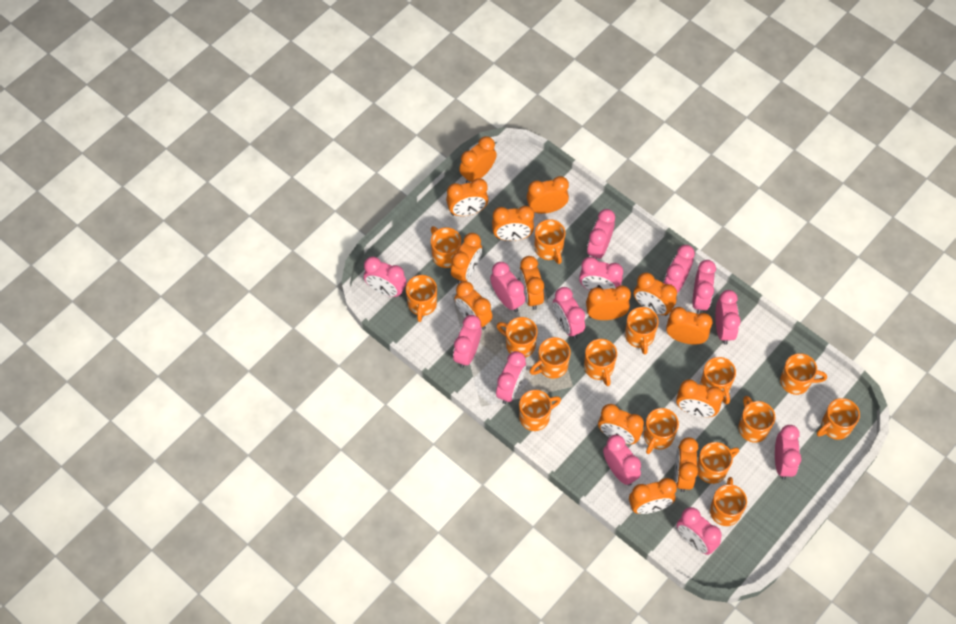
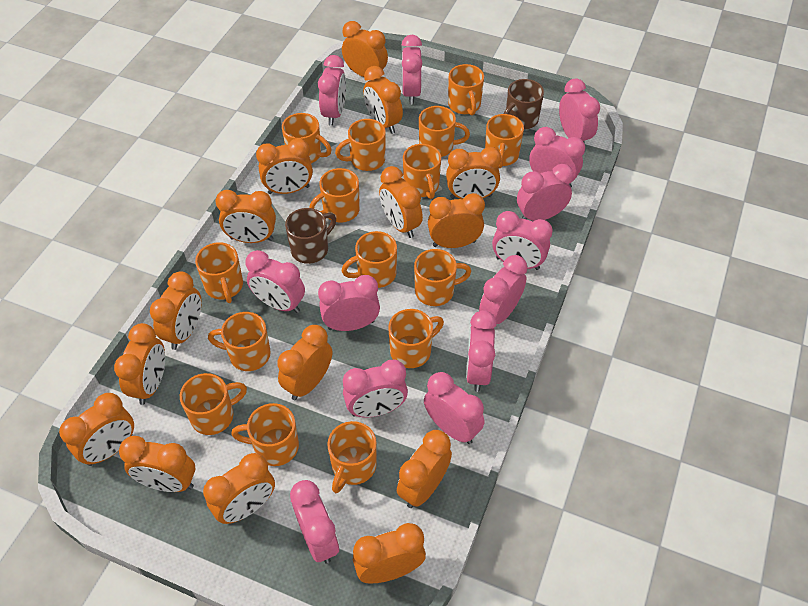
brown mug: 0 -> 2
orange clock: 14 -> 15

